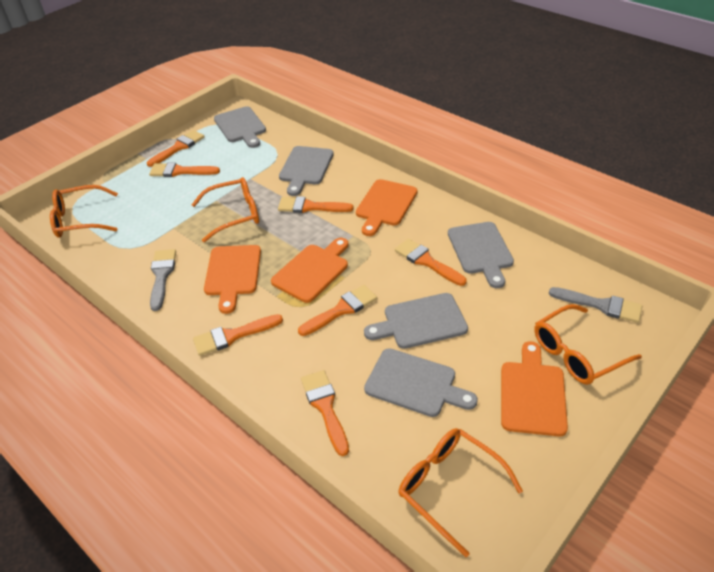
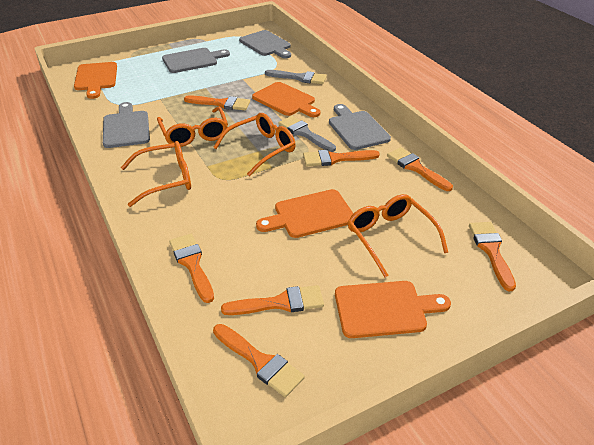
grey cutting board: 5 -> 4

